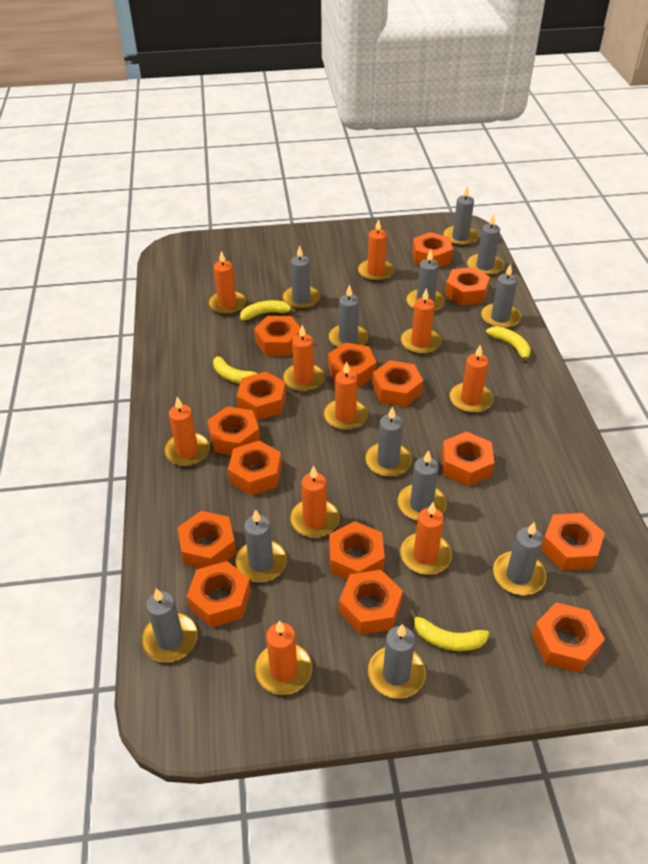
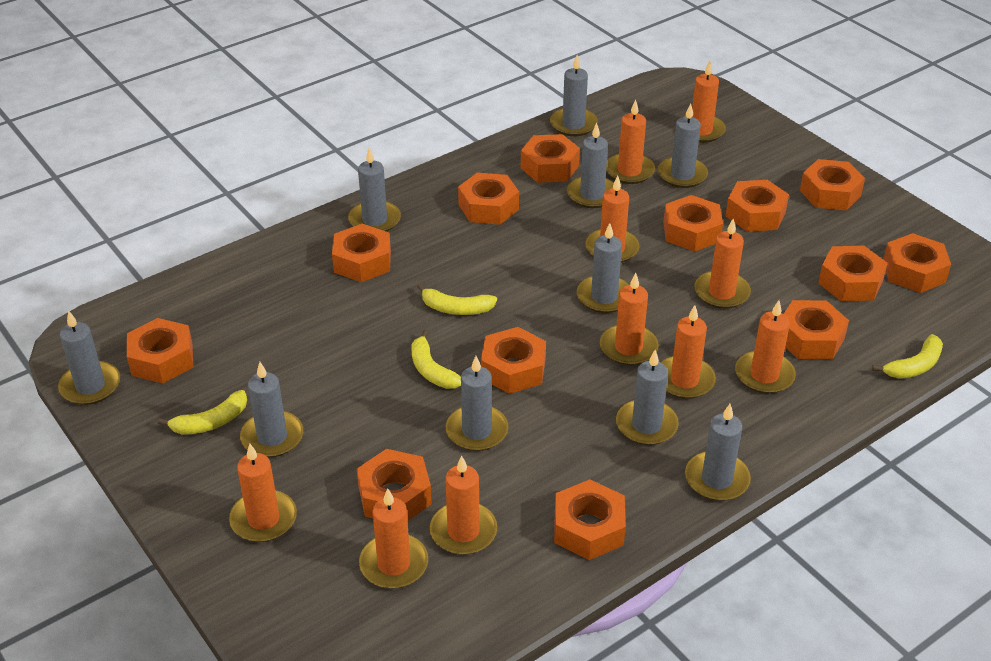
grey candle: 12 -> 10
orange nut: 15 -> 13

